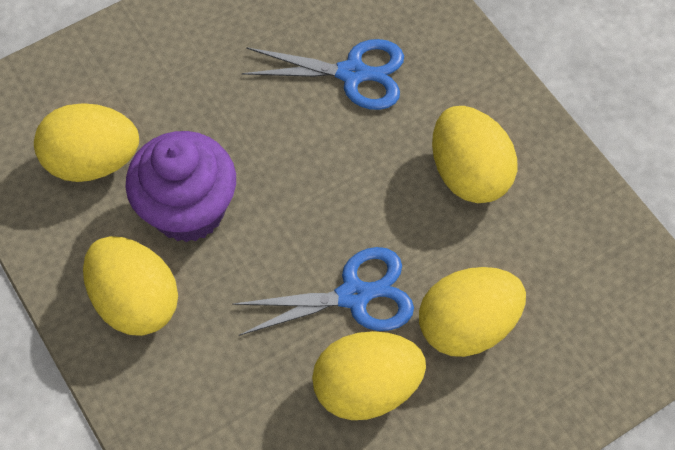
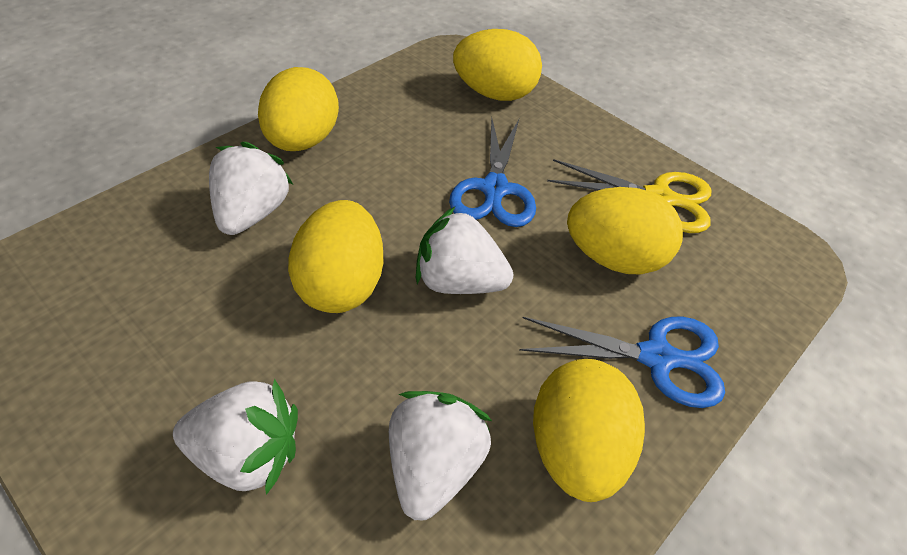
purple cupcake: 1 -> 0
white strawberry: 0 -> 4
yellow scissors: 0 -> 1

